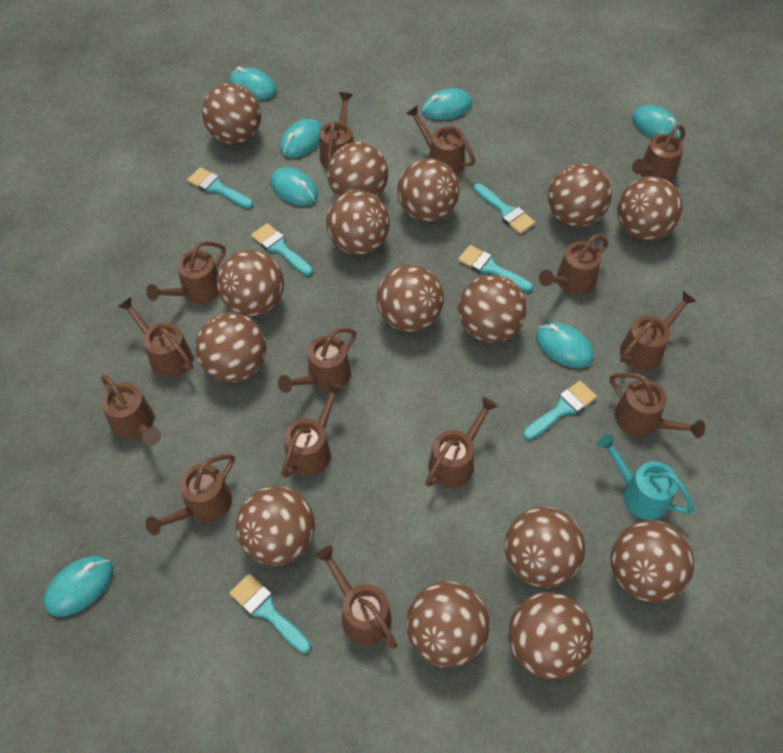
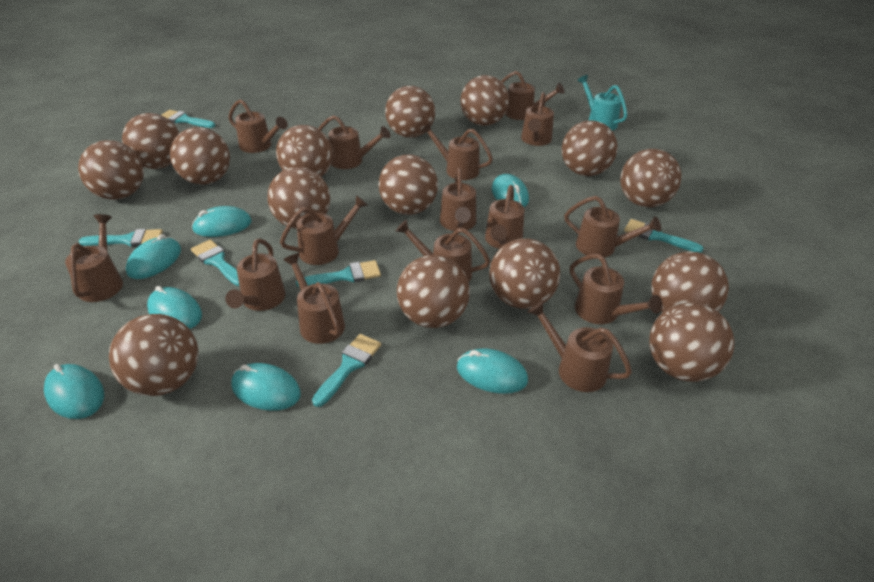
brown watering can: 14 -> 15

